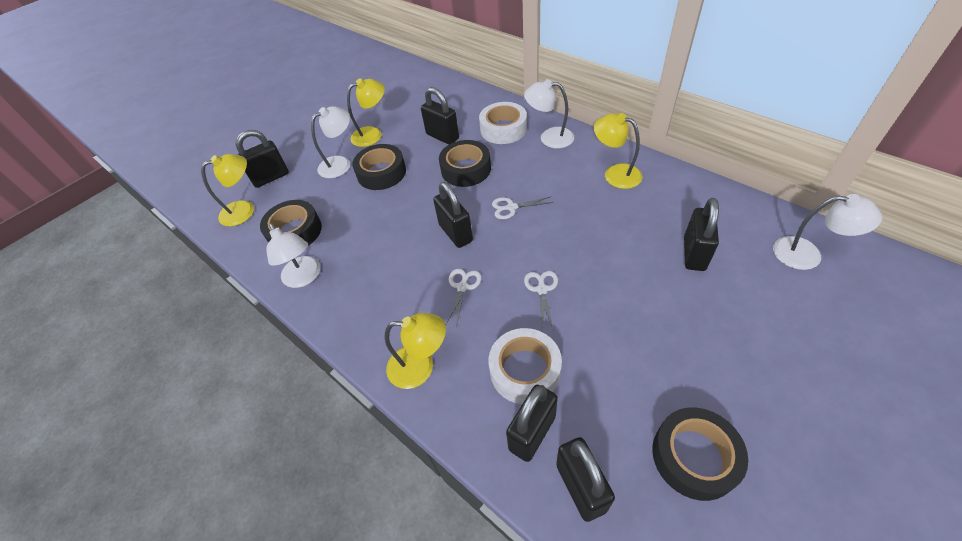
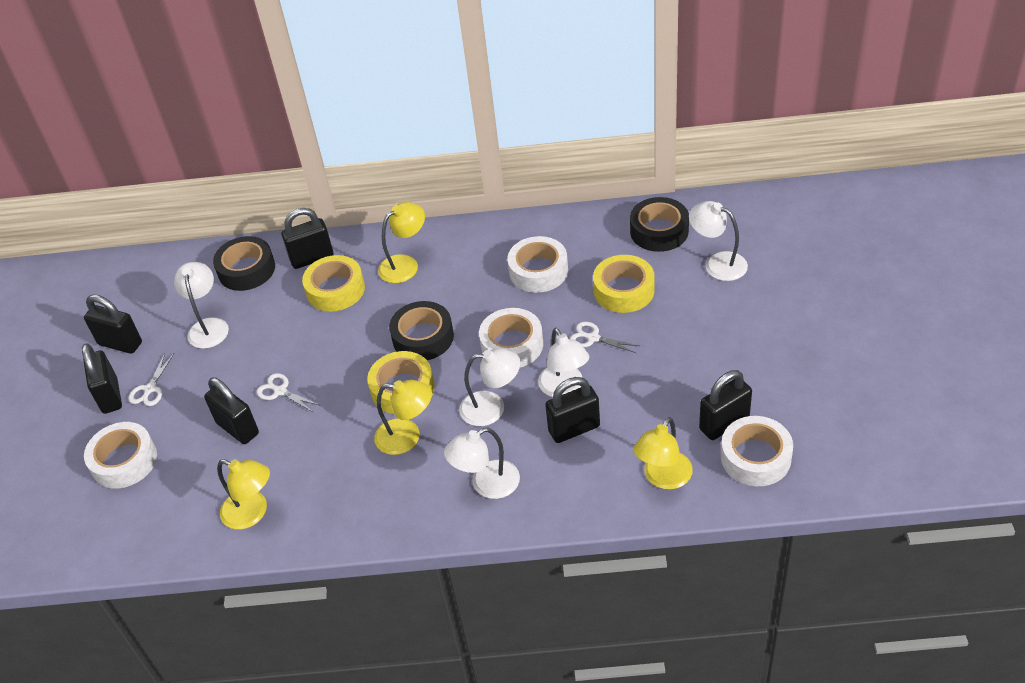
black tape: 4 -> 3
white lamp: 4 -> 5
white tape: 2 -> 4
yellow tape: 0 -> 3

